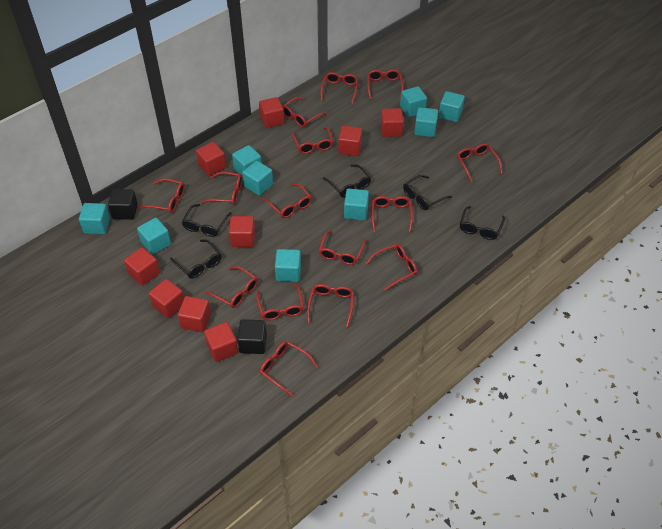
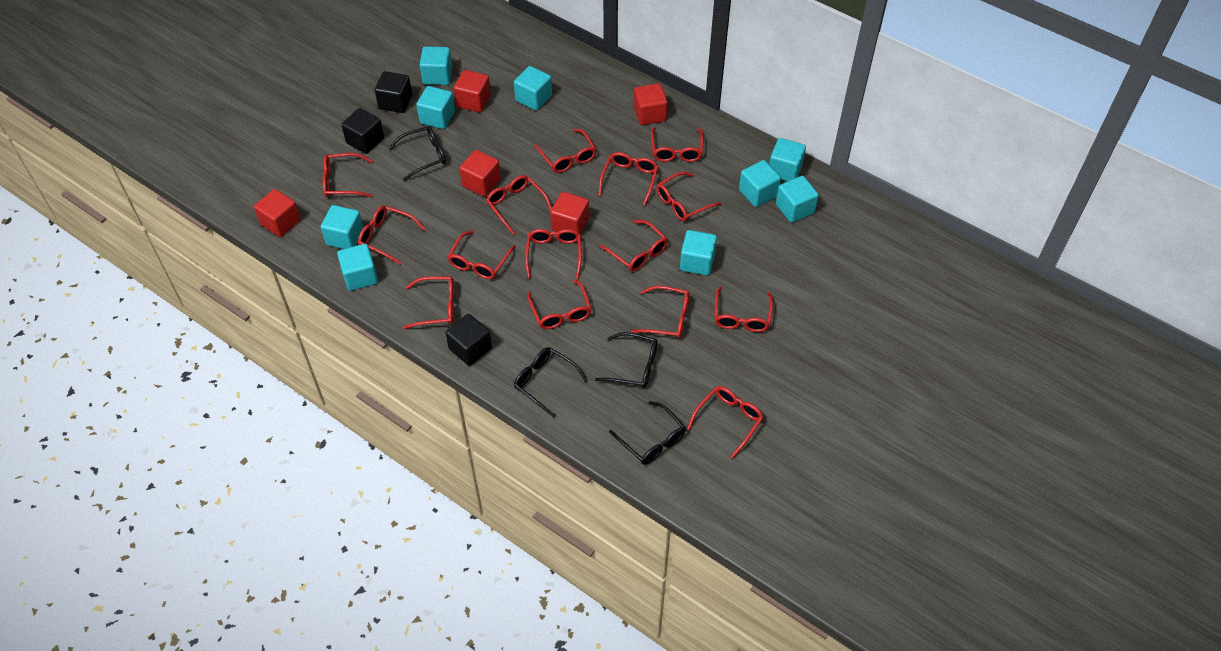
black cube: 2 -> 3
black glasses: 5 -> 4
red cube: 9 -> 5

